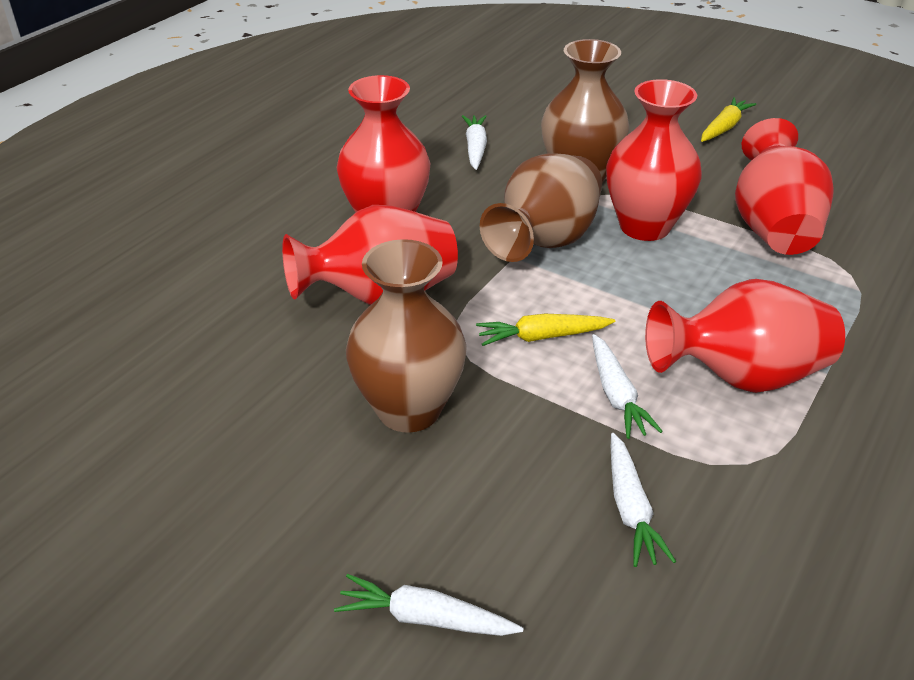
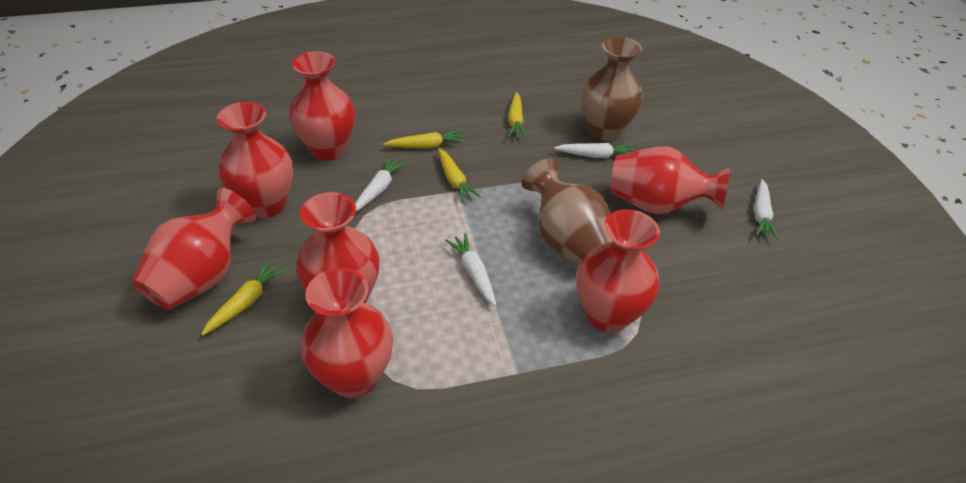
brown vase: 3 -> 2
red vase: 5 -> 7
yellow carrot: 2 -> 4

